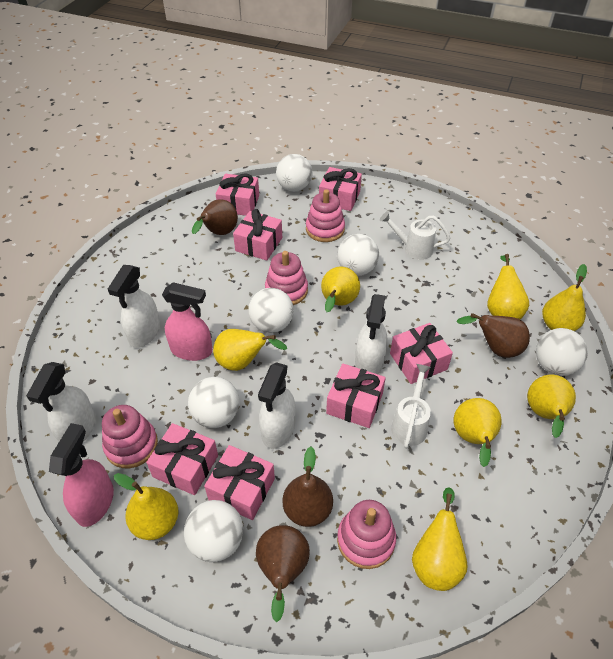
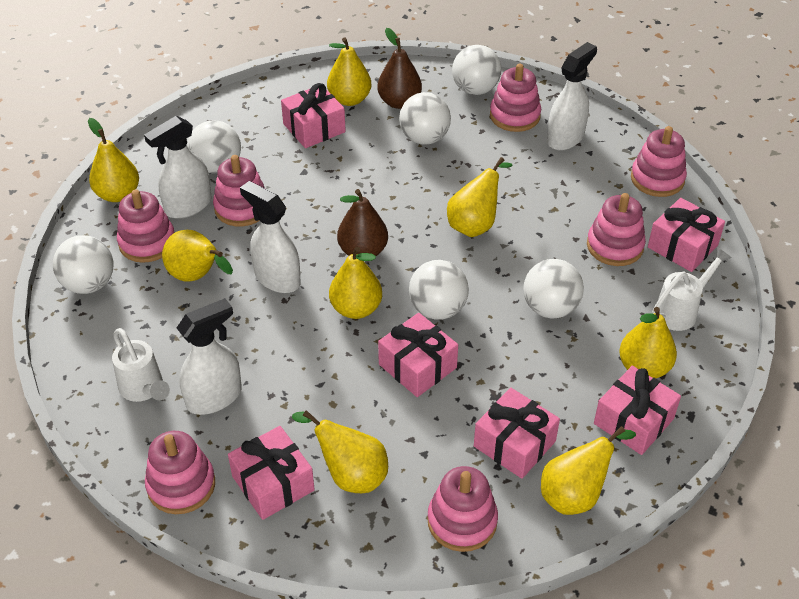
brown pear: 4 -> 2
pink gift: 7 -> 6
pink spray bottle: 2 -> 0
pink stacking toy: 4 -> 7

